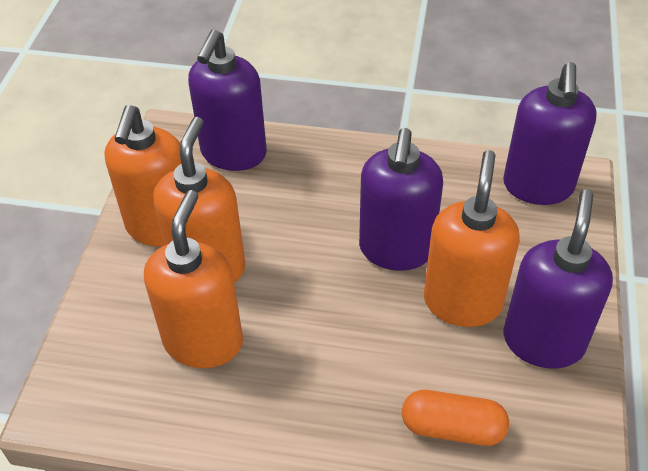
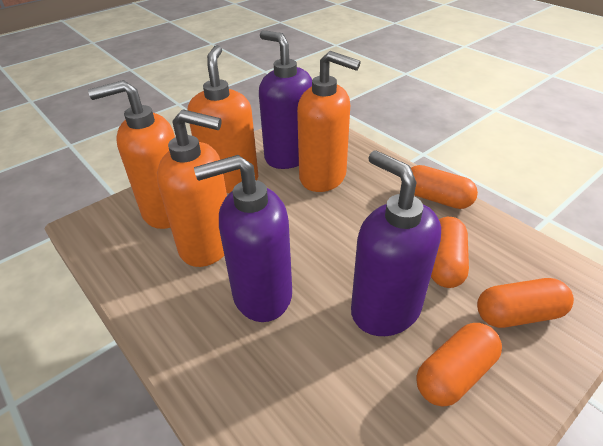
orange capsule: 1 -> 4
purple soap dispenser: 4 -> 3

